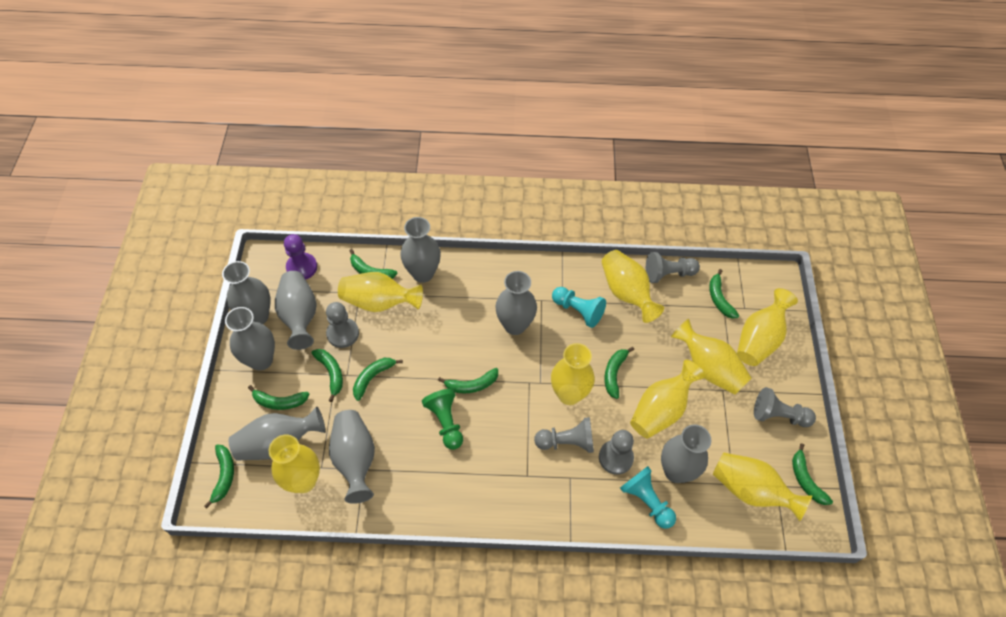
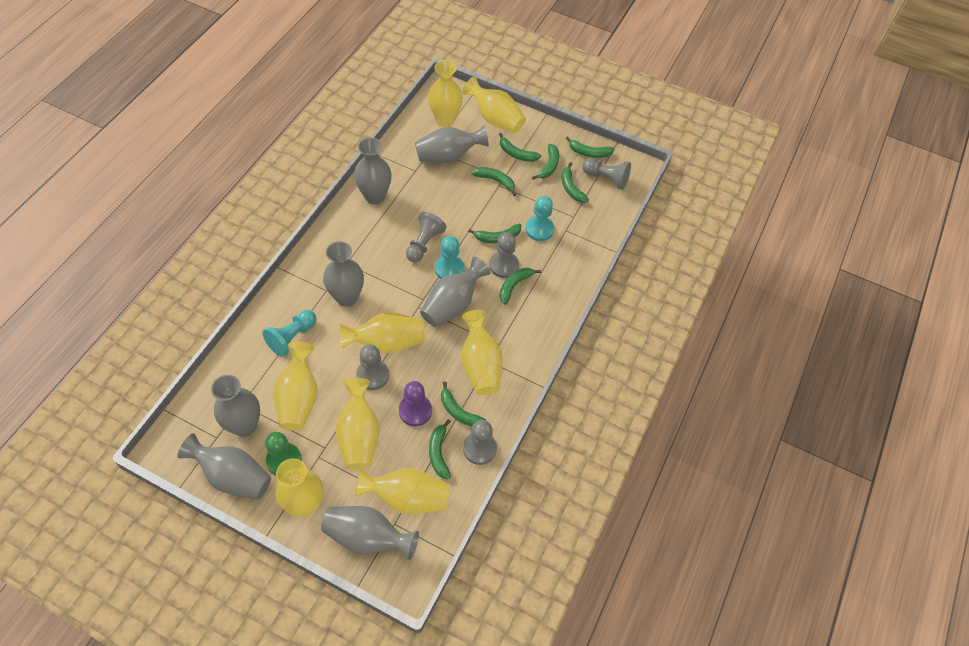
grey vase: 8 -> 7
turquoise pawn: 2 -> 3

